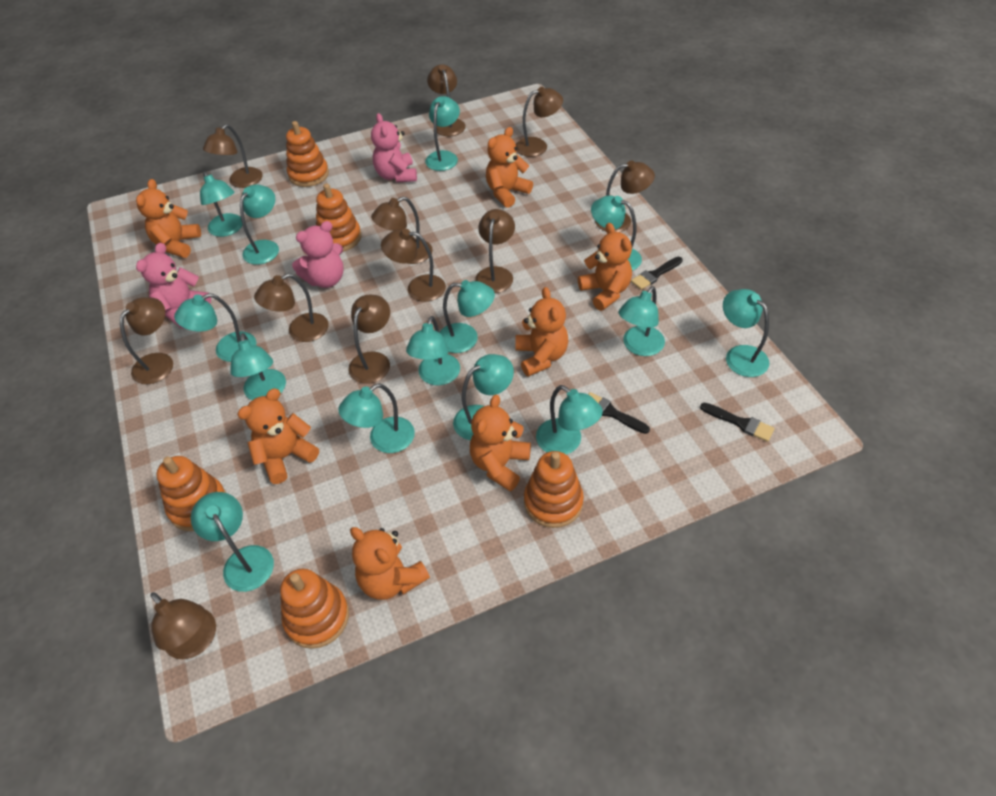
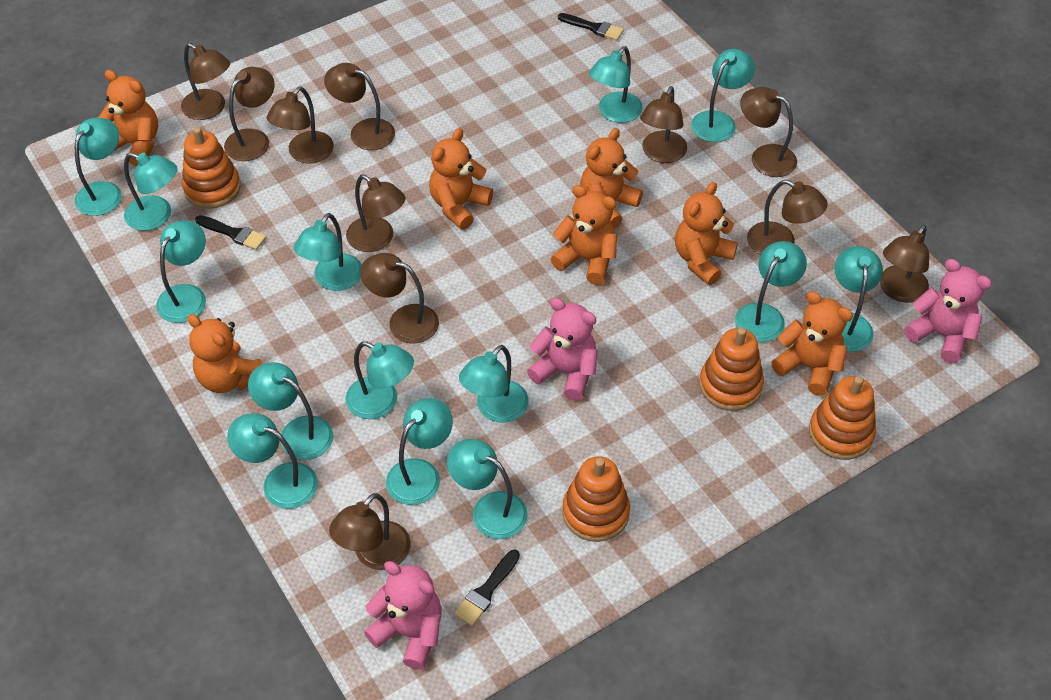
orange stacking toy: 5 -> 4

